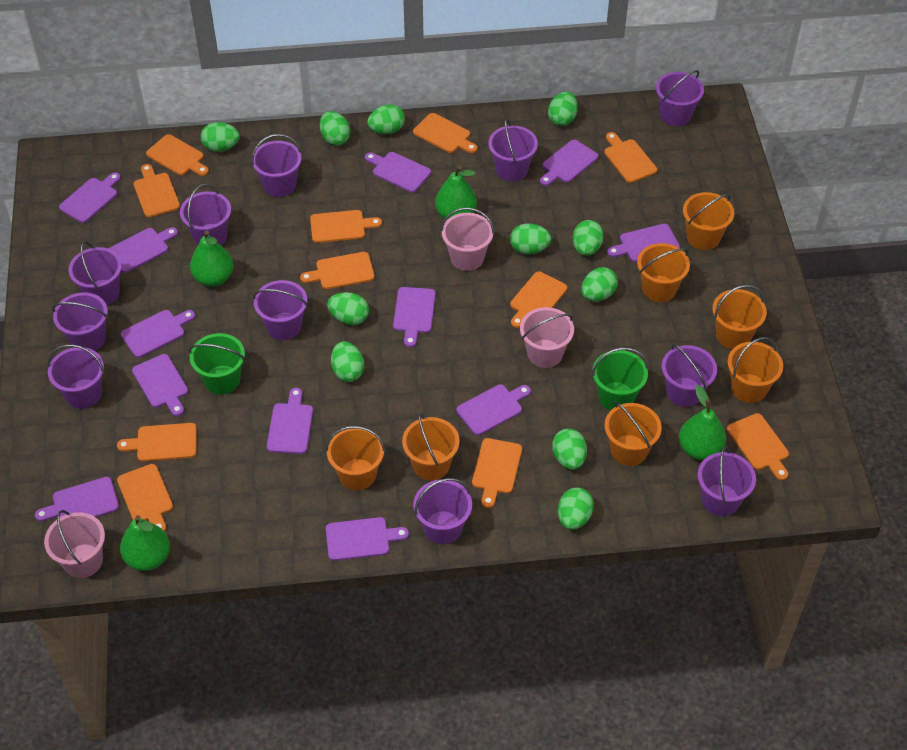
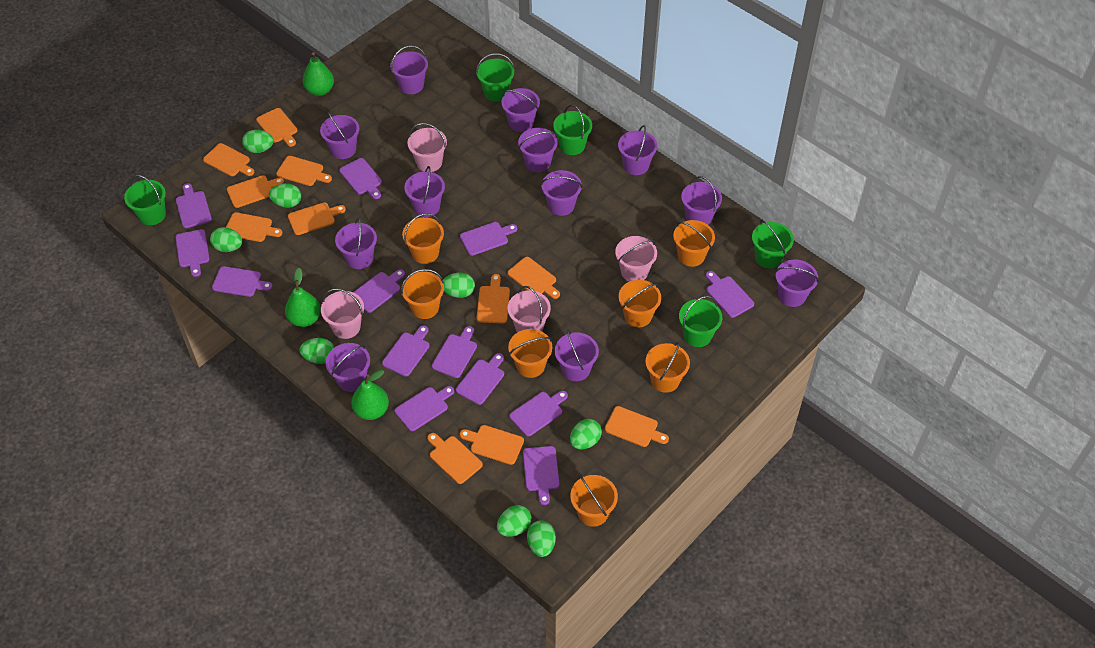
green bucket: 2 -> 5
green egg: 11 -> 8
green pear: 4 -> 3
pink bucket: 3 -> 4
purple bucket: 11 -> 12
purple cutting board: 12 -> 13

